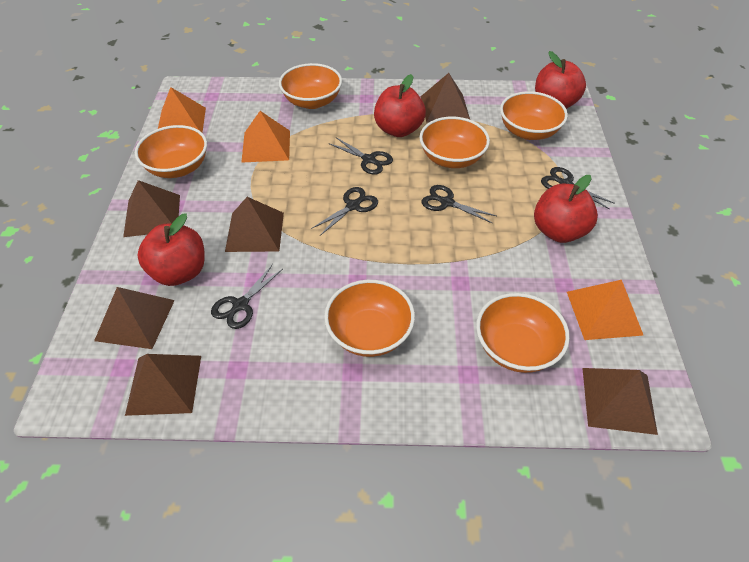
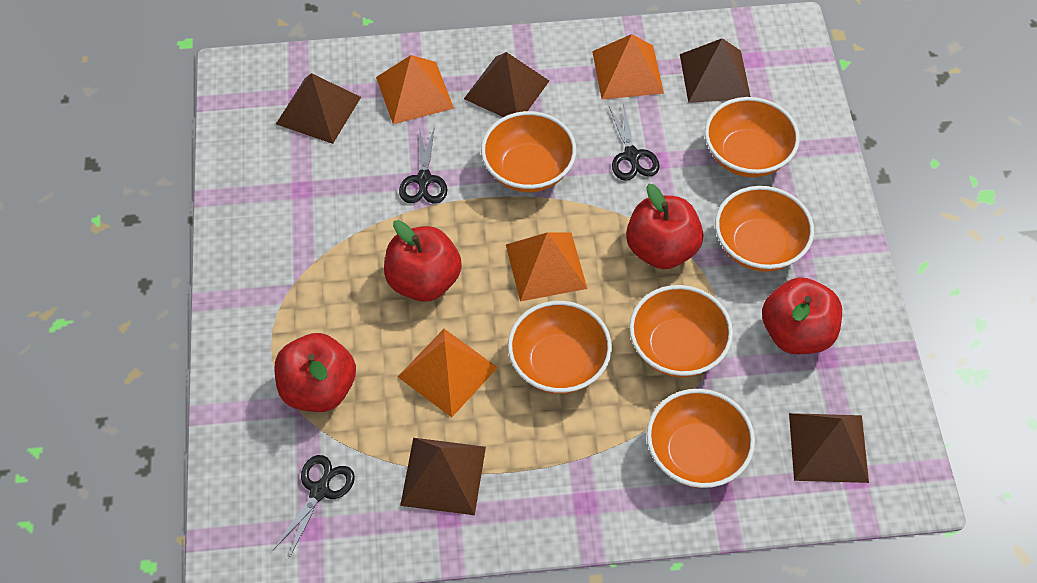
black scissors: 5 -> 3
brown pyramid: 6 -> 5
orange pyramid: 3 -> 4

